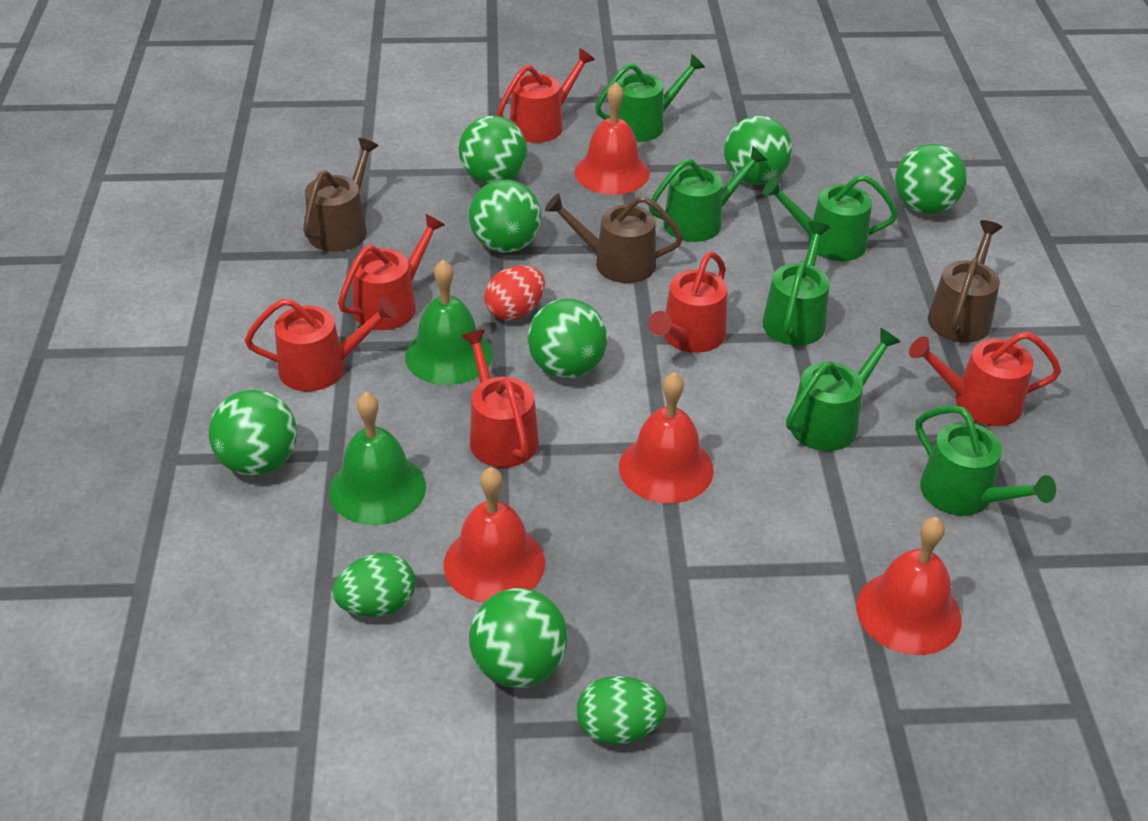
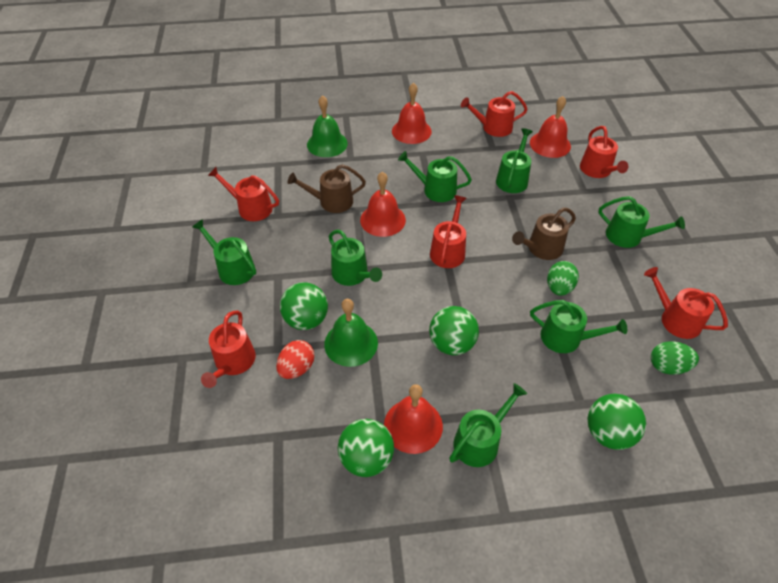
brown watering can: 3 -> 2
green ball: 7 -> 4
green watering can: 6 -> 7

